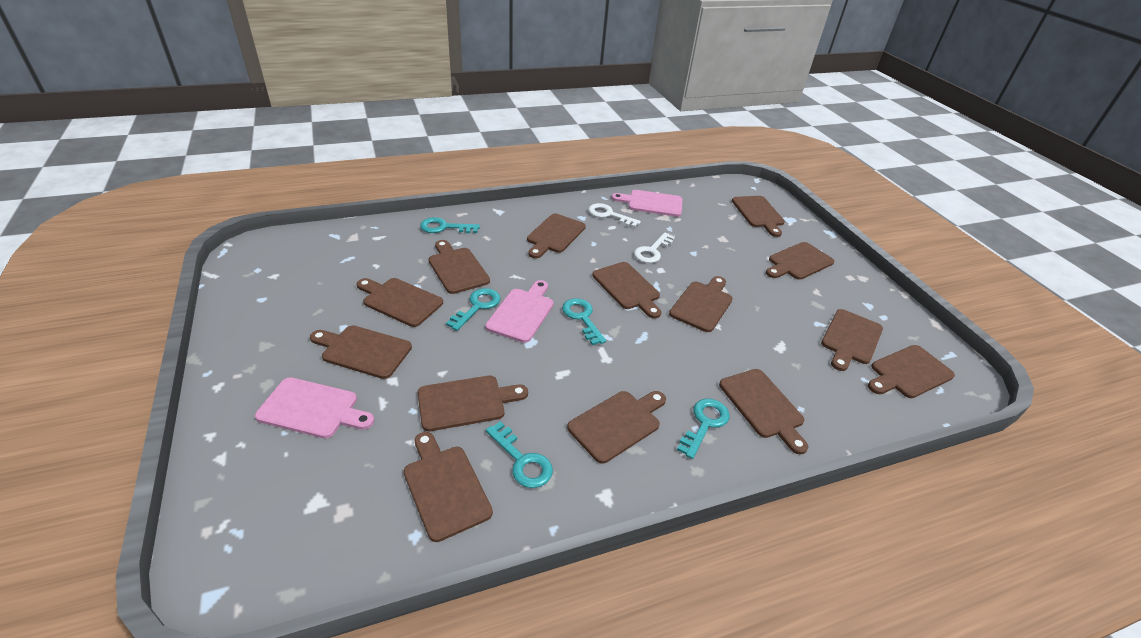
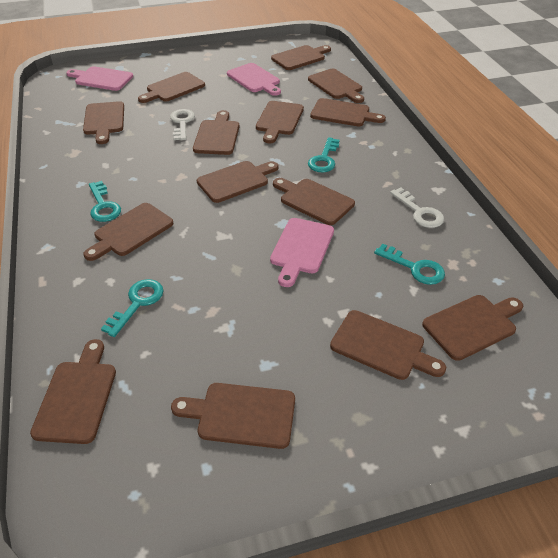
turquoise key: 5 -> 4

